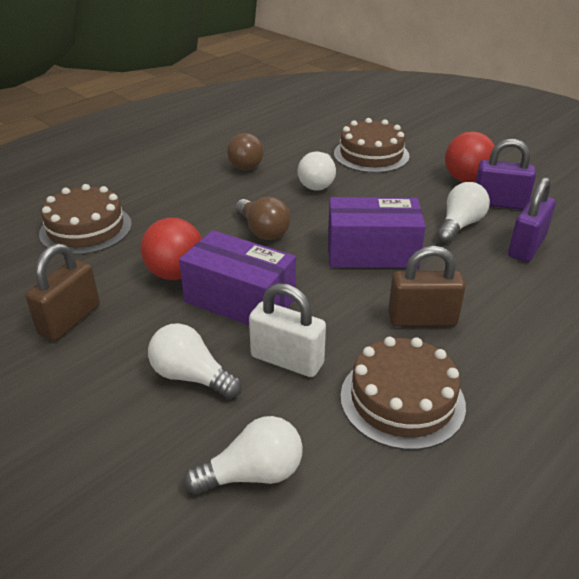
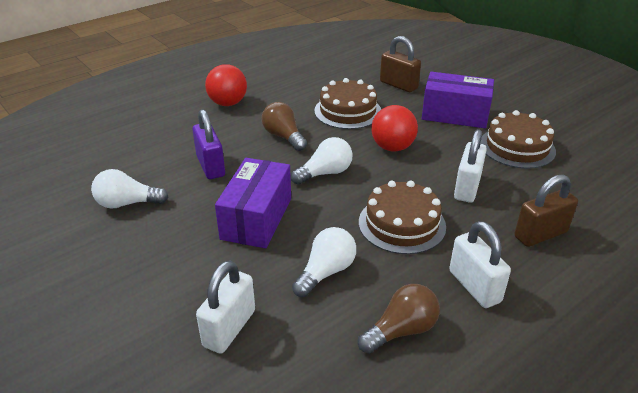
purple padlock: 2 -> 1
white light bulb: 4 -> 3
white padlock: 1 -> 3

